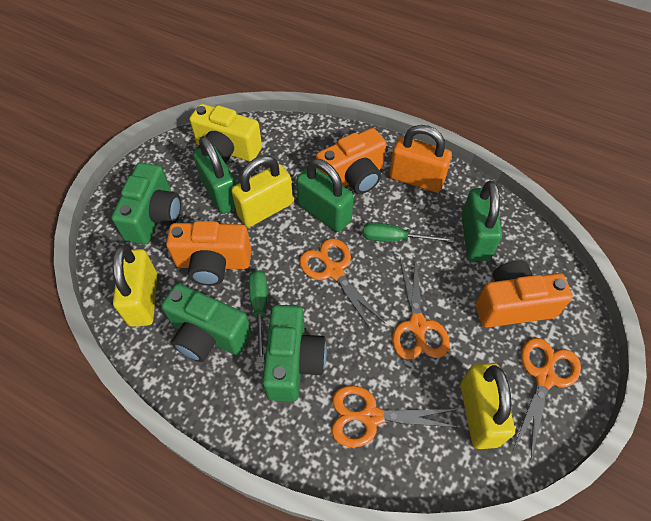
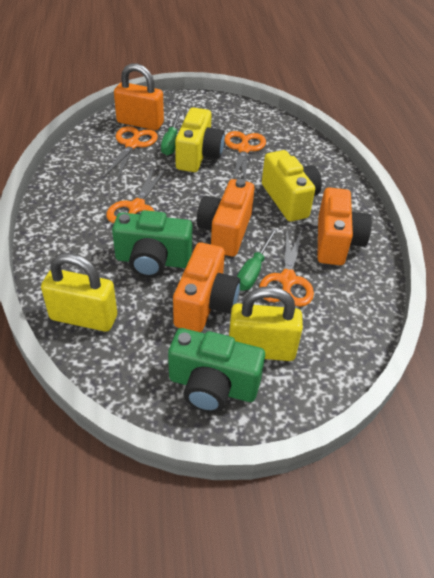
green camera: 3 -> 2
green padlock: 3 -> 0
yellow camera: 1 -> 2
yellow padlock: 3 -> 2

